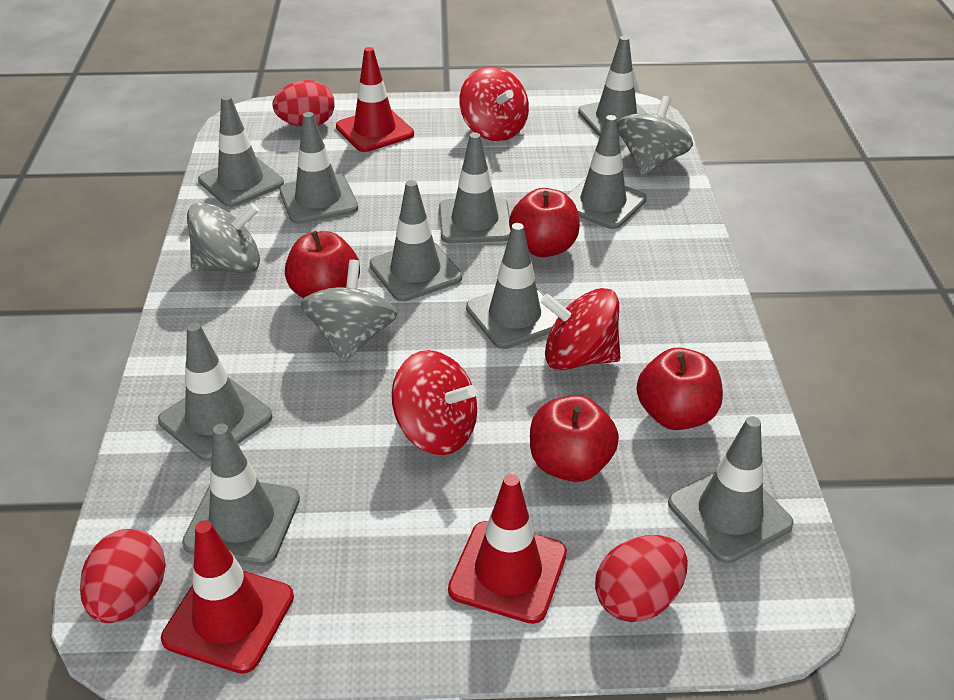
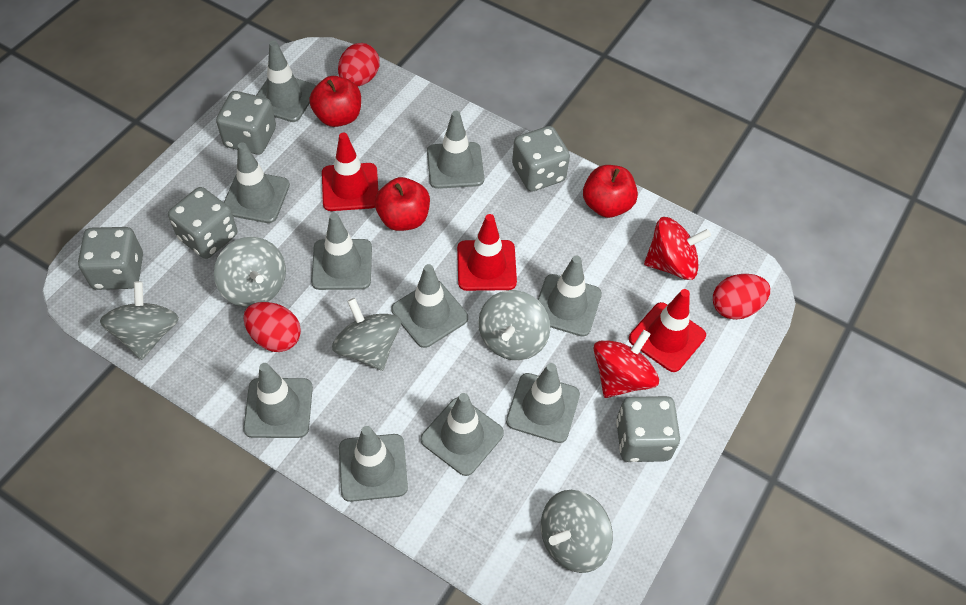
grey dice: 0 -> 5
grey spinning top: 3 -> 5
red apple: 4 -> 3
red spinning top: 3 -> 2

